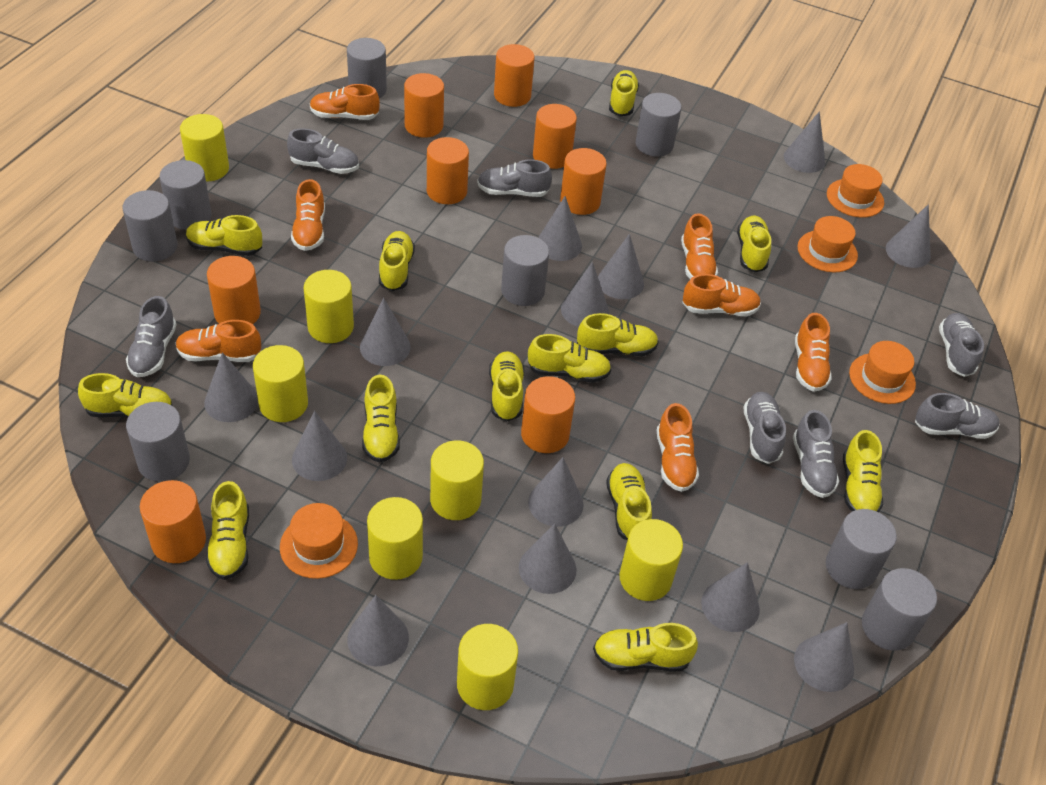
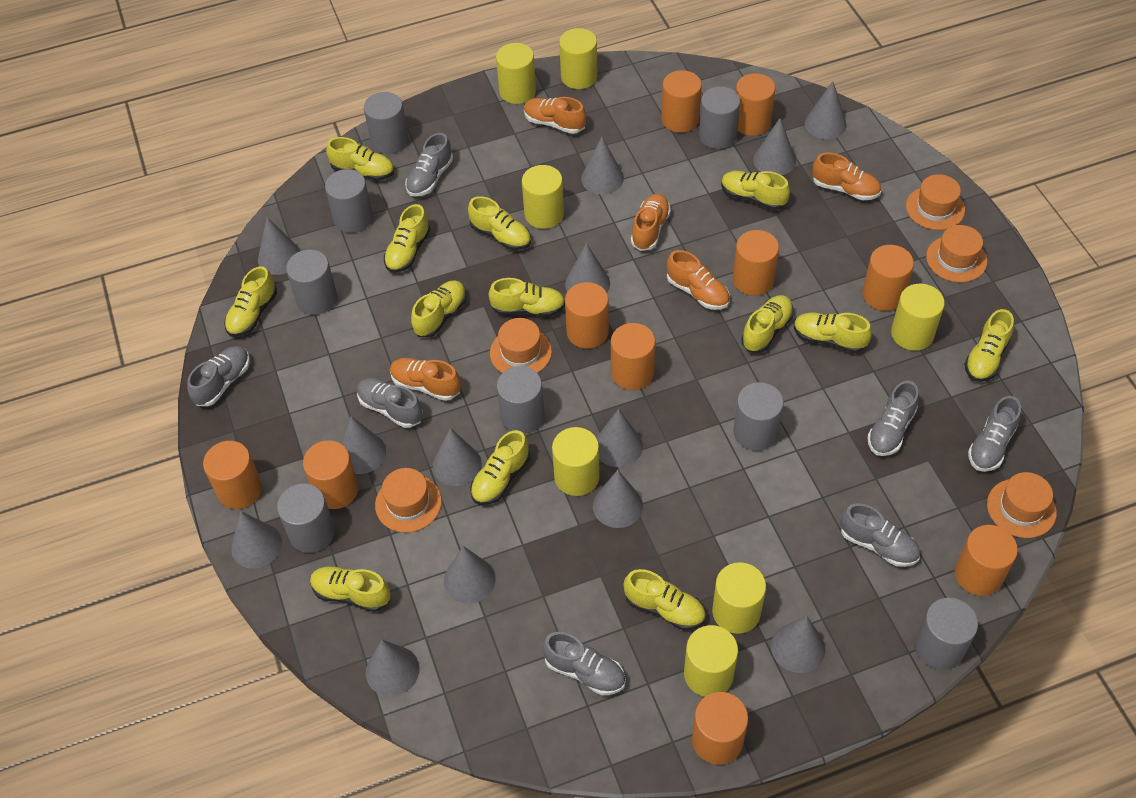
orange cylinder: 8 -> 10
orange hat: 4 -> 5
orange shoe: 7 -> 5

